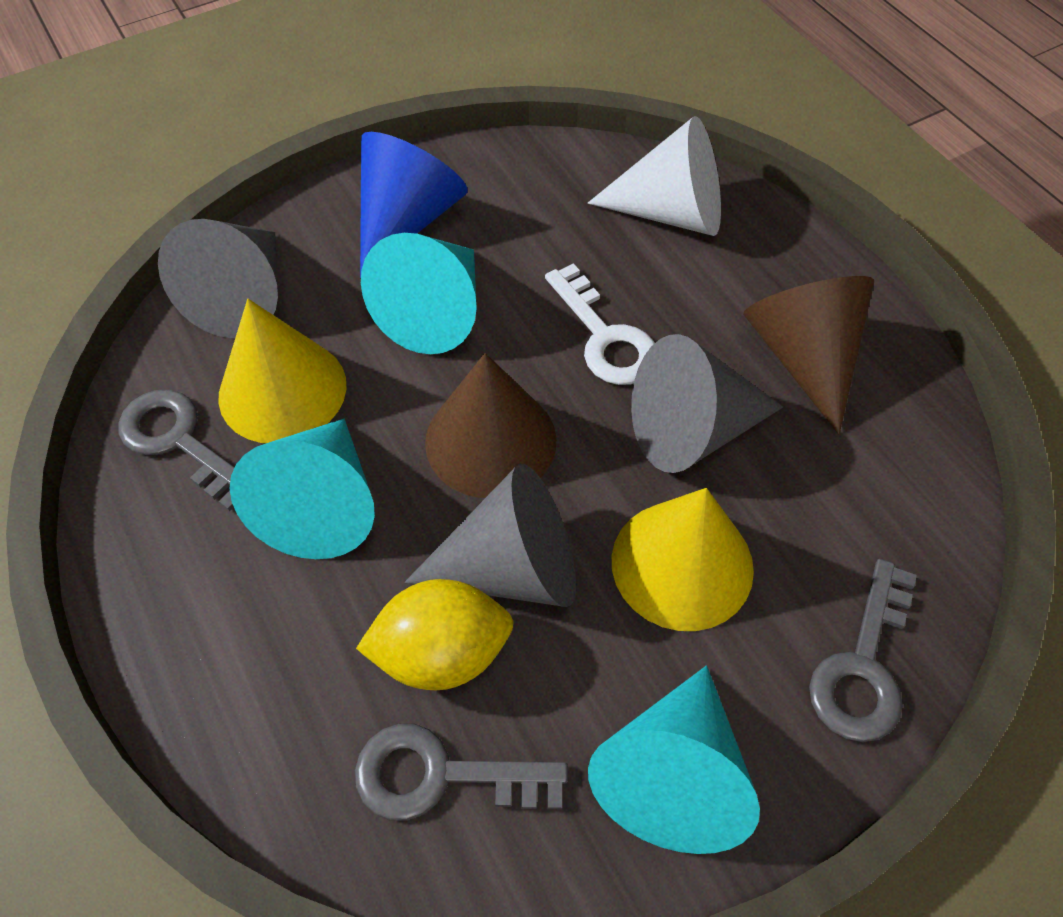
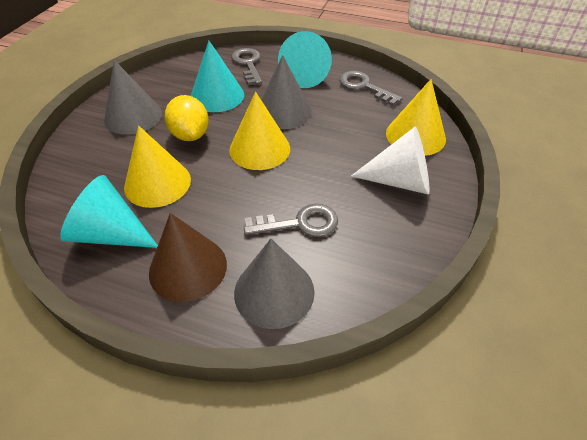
blue cone: 1 -> 0
brown cone: 2 -> 1
white key: 1 -> 0
yellow cone: 2 -> 3

